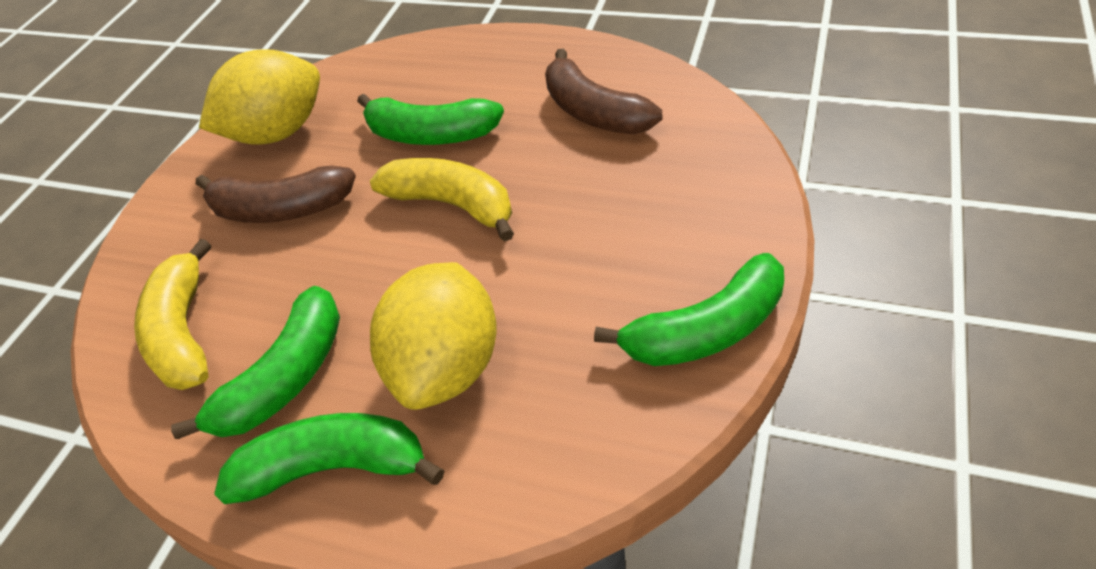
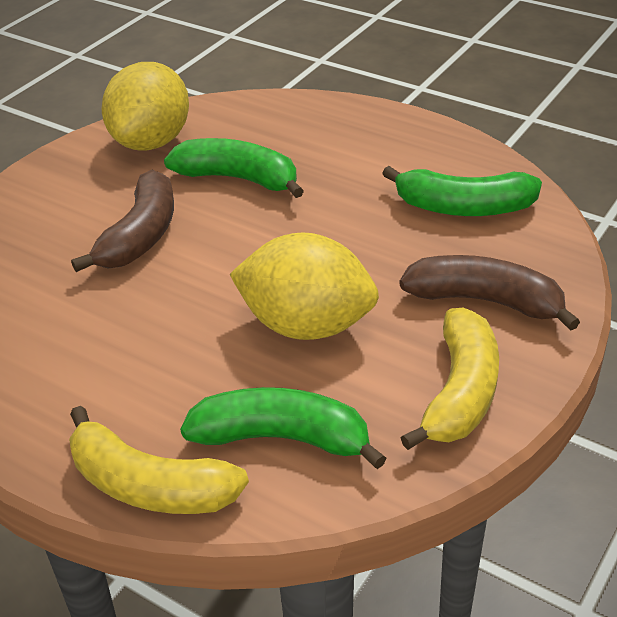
green banana: 4 -> 3

